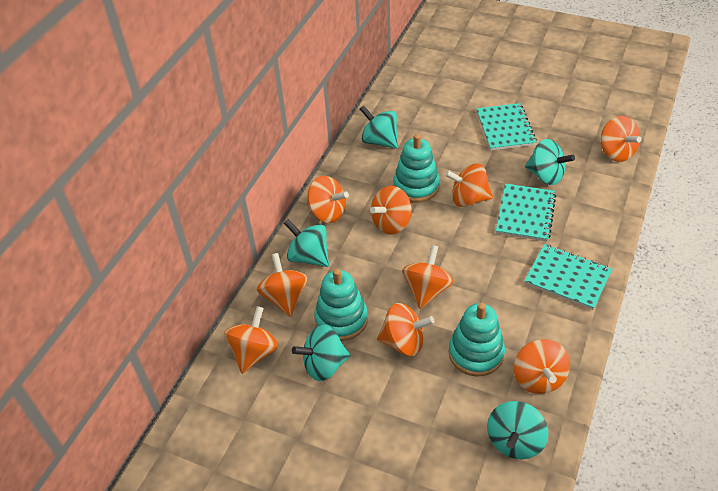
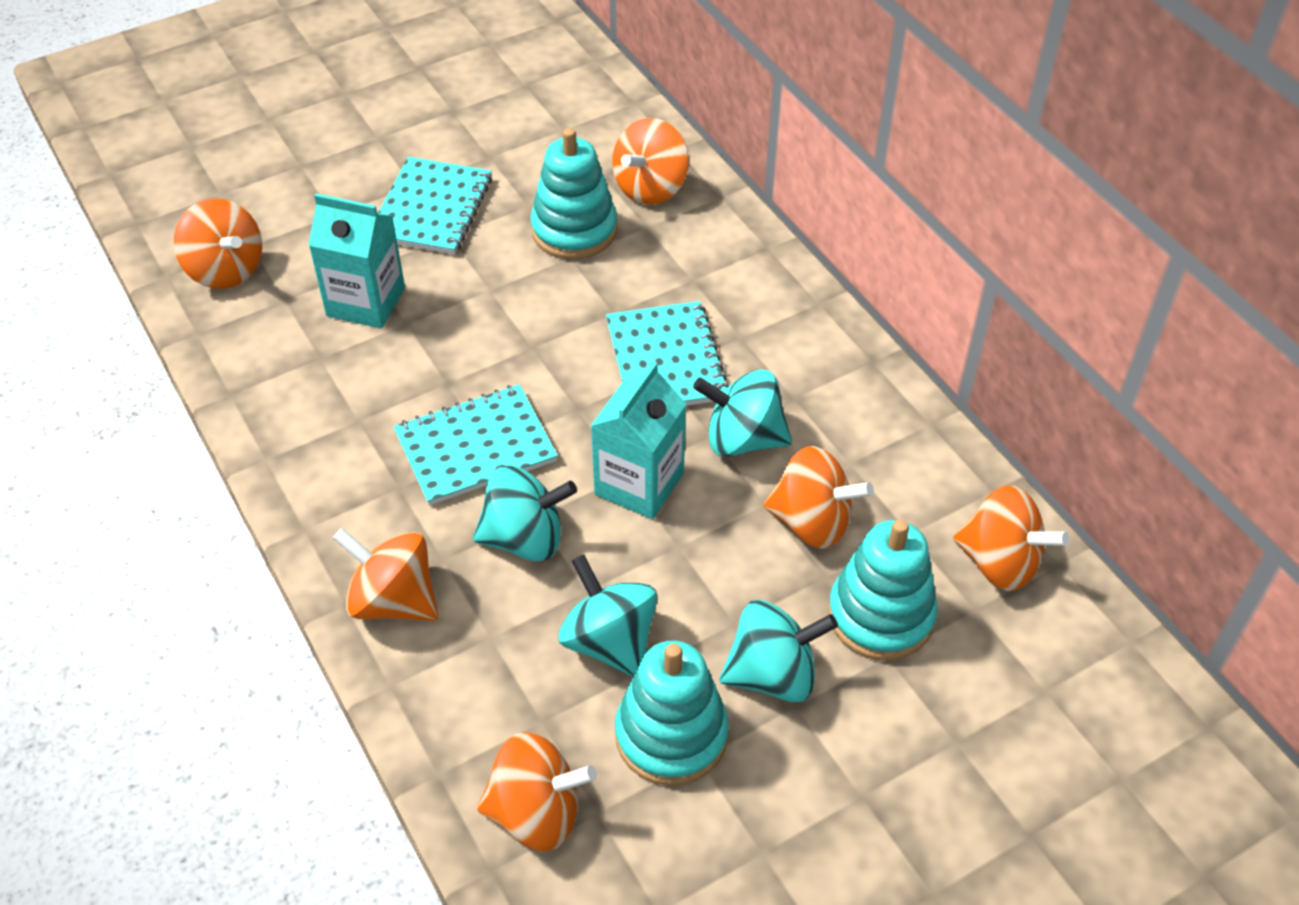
orange spinning top: 9 -> 6
turquoise carton: 0 -> 2
turquoise spinning top: 5 -> 4

